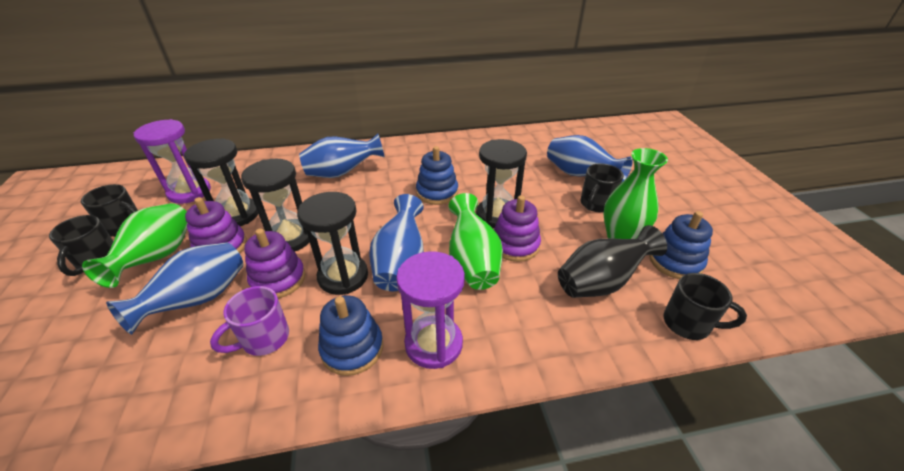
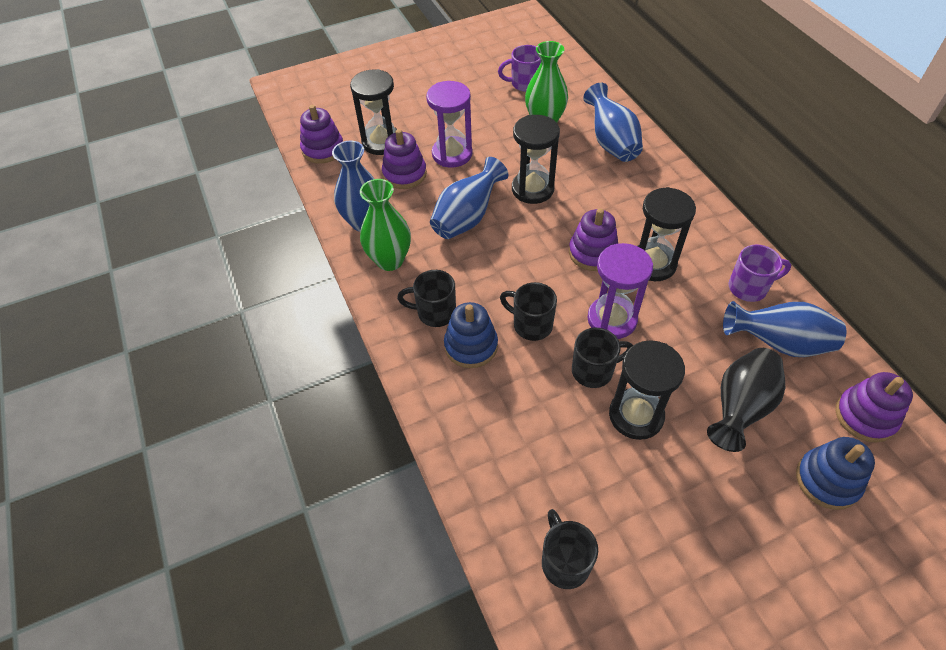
blue stacking toy: 3 -> 2
green vase: 3 -> 2
purple mug: 1 -> 2
purple stacking toy: 3 -> 4

